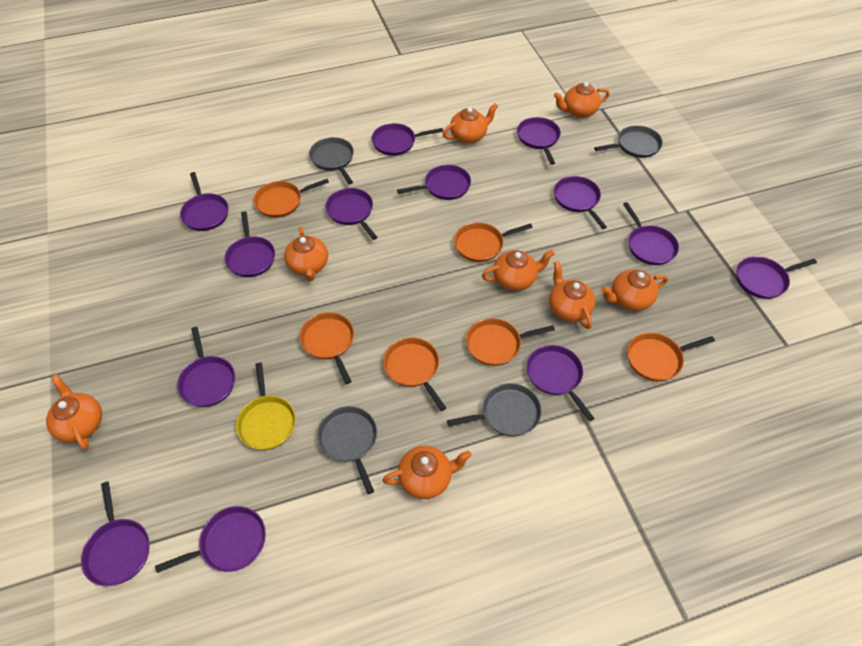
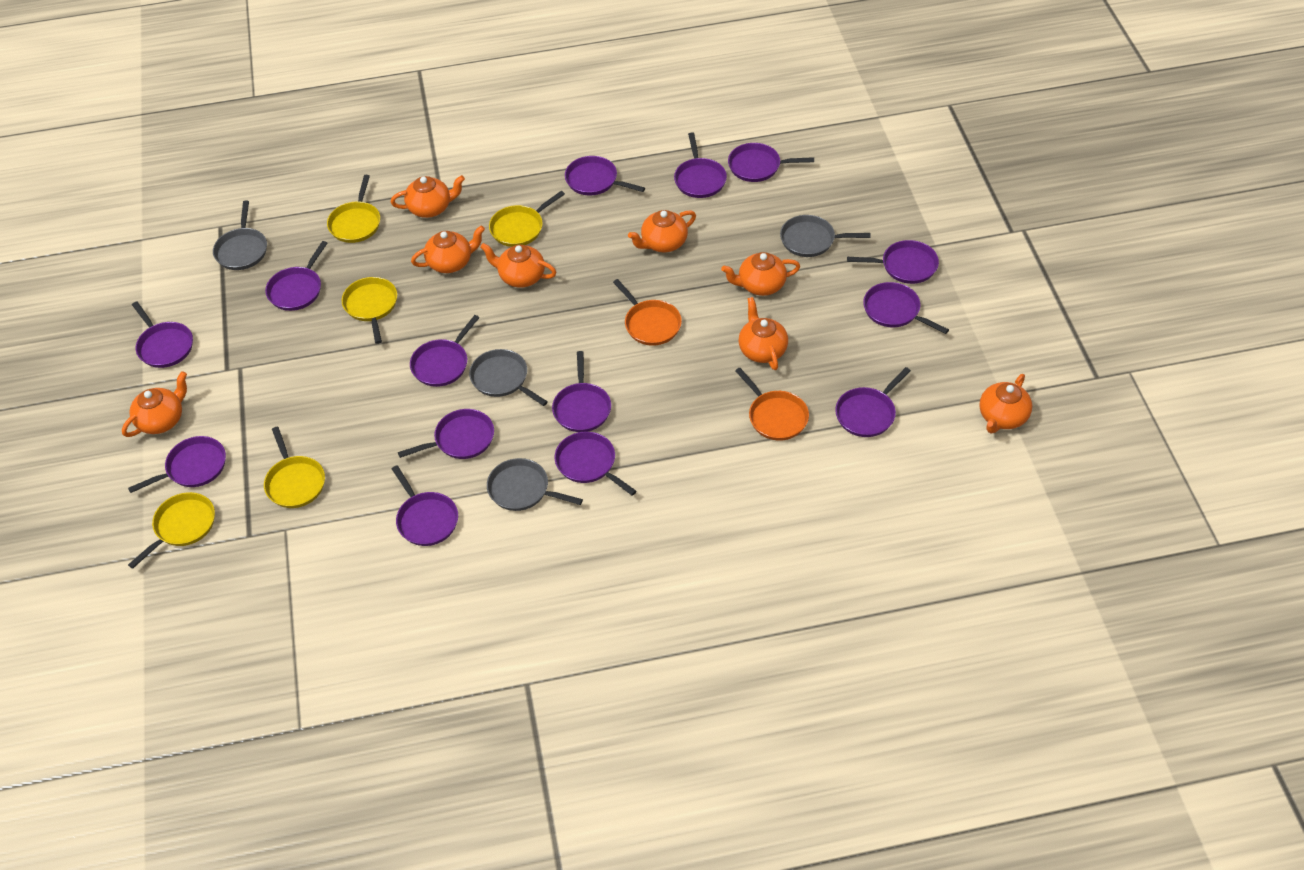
orange pan: 6 -> 2
purple pan: 13 -> 14
yellow pan: 1 -> 5

